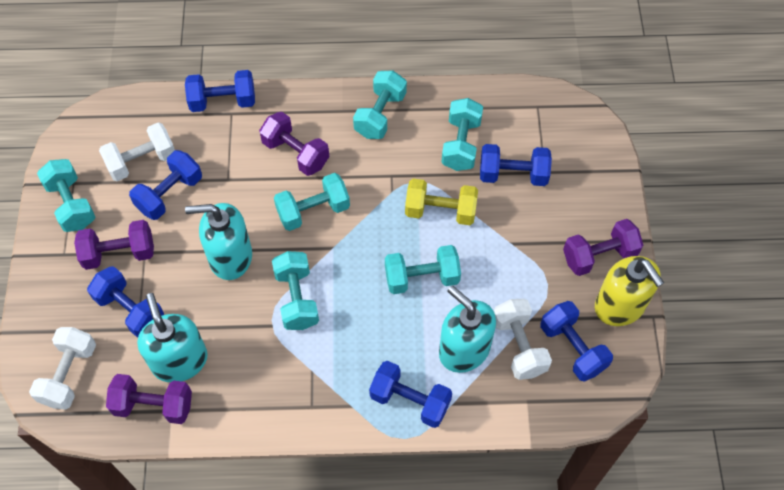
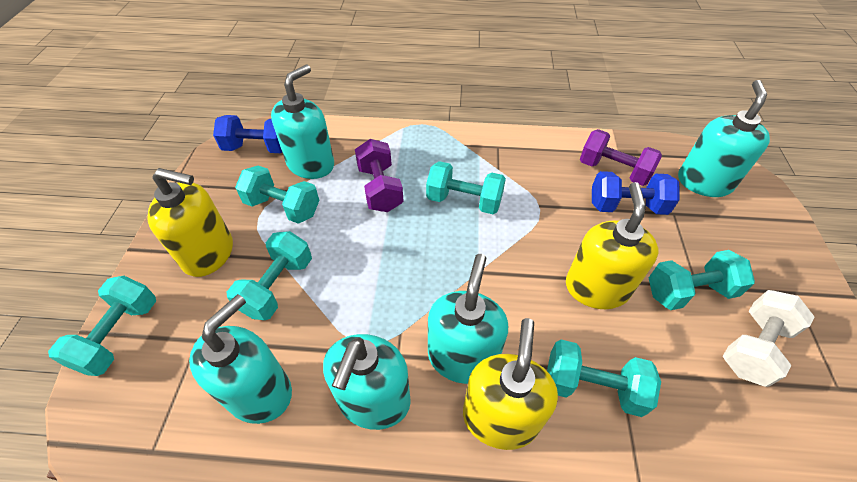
blue dumbbell: 6 -> 2
purple dumbbell: 4 -> 2
turquoise soap dispenser: 3 -> 5
white dumbbell: 3 -> 1
yellow dumbbell: 1 -> 0
yellow soap dispenser: 1 -> 3

